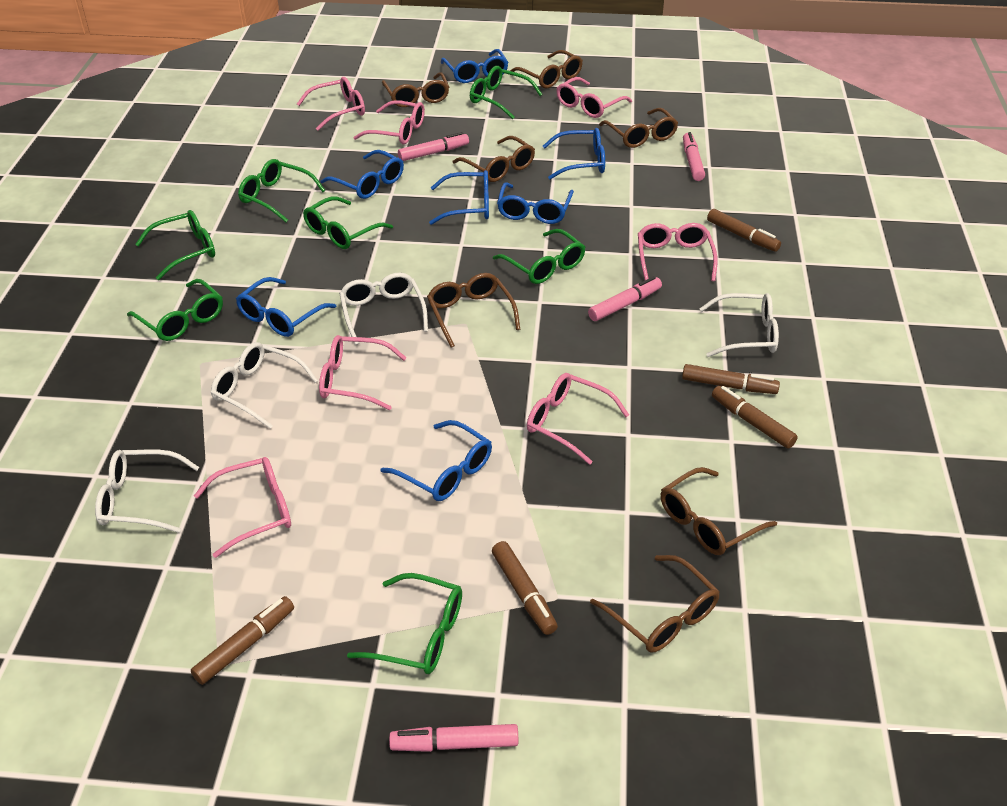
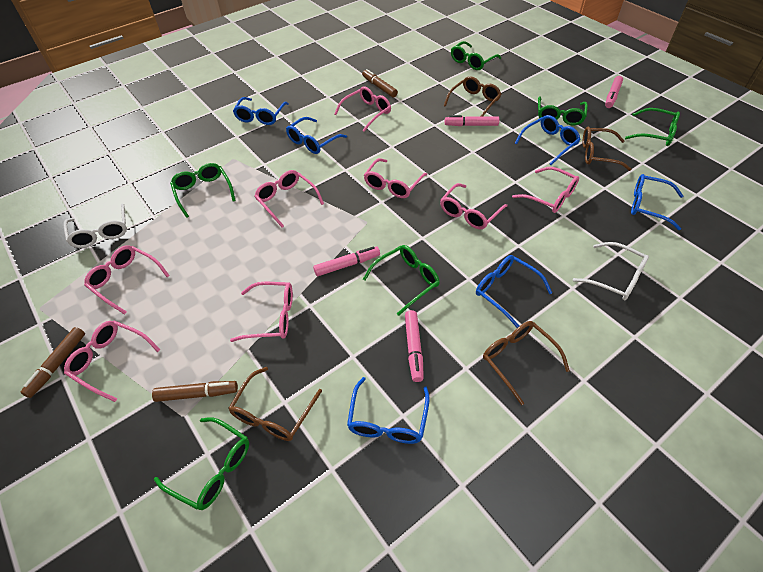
blue glasses: 7 -> 6
brown glasses: 7 -> 4
brown marker: 5 -> 3
green glasses: 7 -> 6
pink glasses: 7 -> 8
white glasses: 4 -> 2

